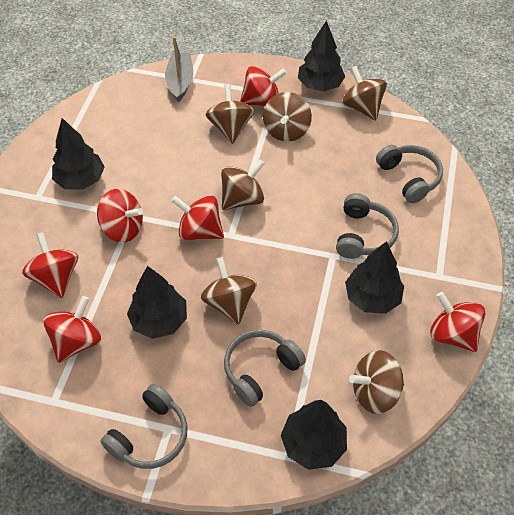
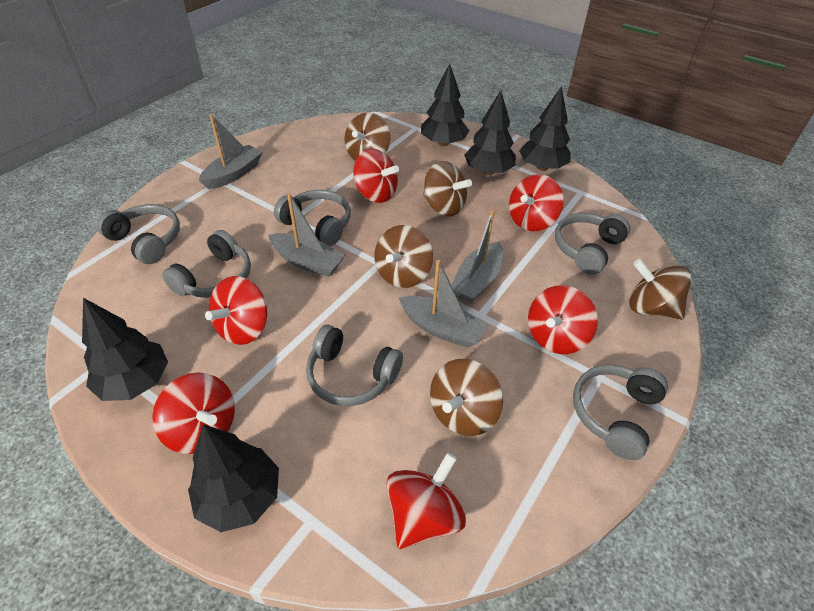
brown spinning top: 6 -> 5
grey boat: 1 -> 4
grey headphones: 4 -> 6

